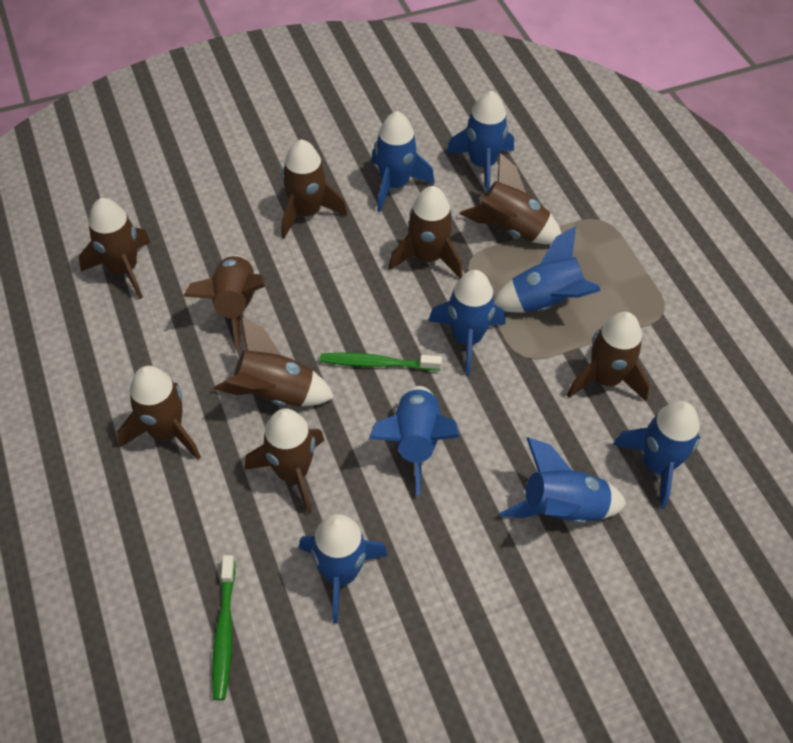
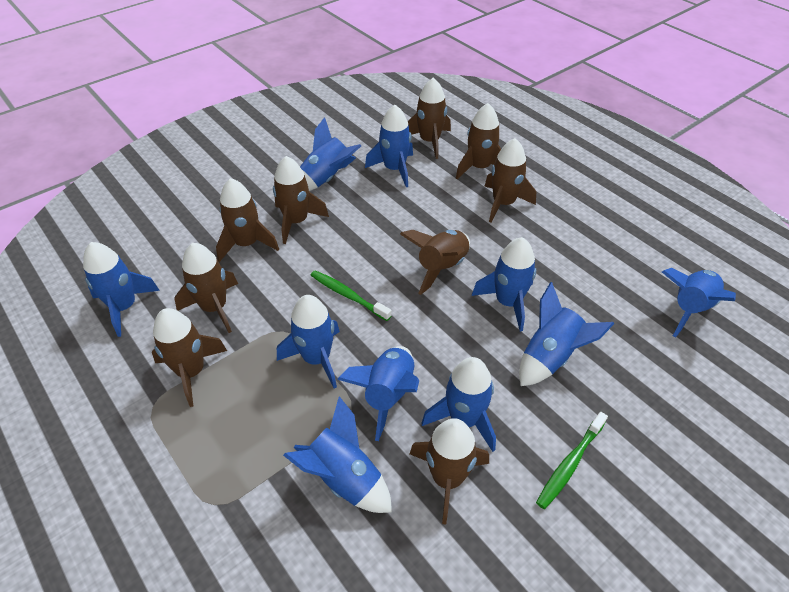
blue rocket: 8 -> 10

